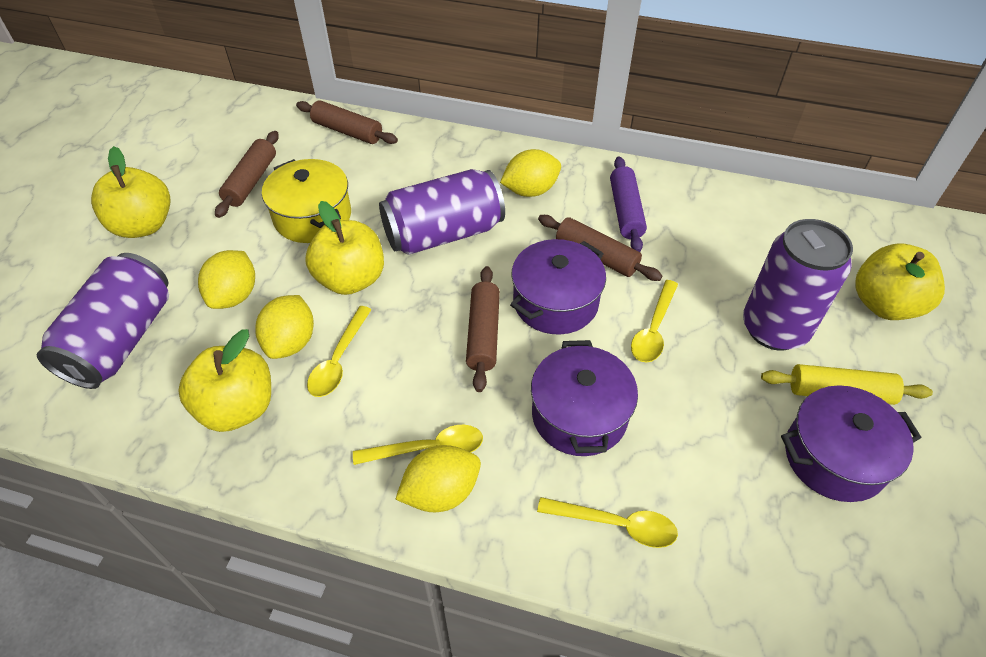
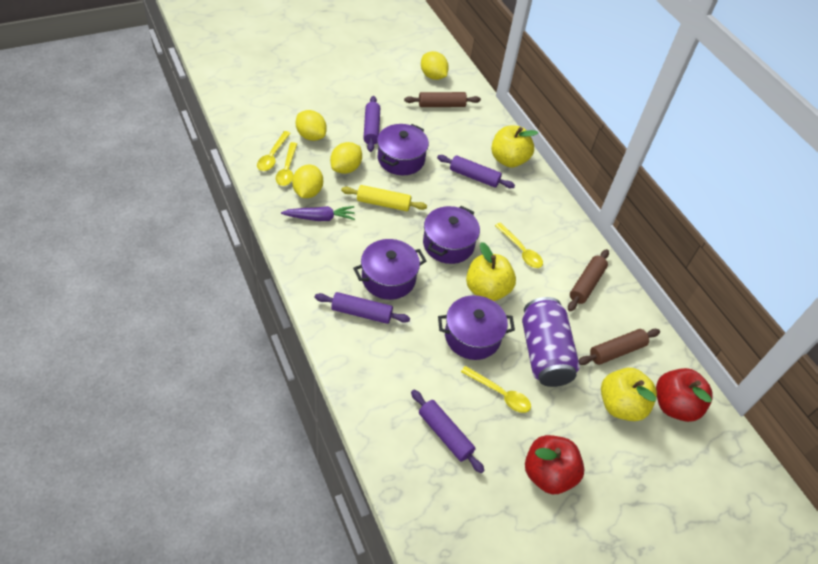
brown rolling pin: 4 -> 3
purple can: 3 -> 1
purple carrot: 0 -> 1
purple pot: 3 -> 4
purple rolling pin: 1 -> 4
red apple: 0 -> 2
yellow apple: 4 -> 3
yellow pot: 1 -> 0

